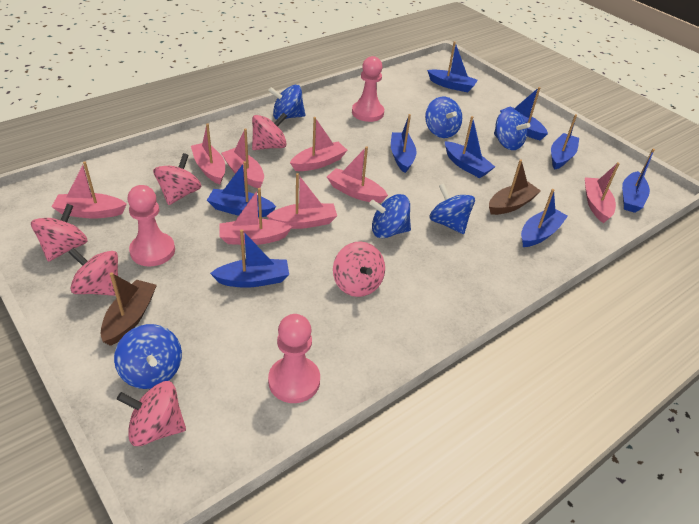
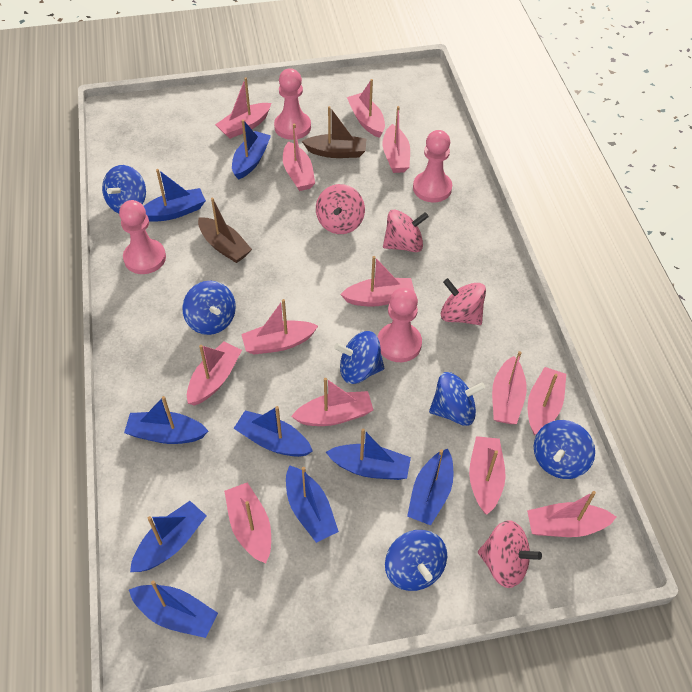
pink boat: 8 -> 13
pink pawn: 3 -> 4
pink spinning top: 6 -> 4

